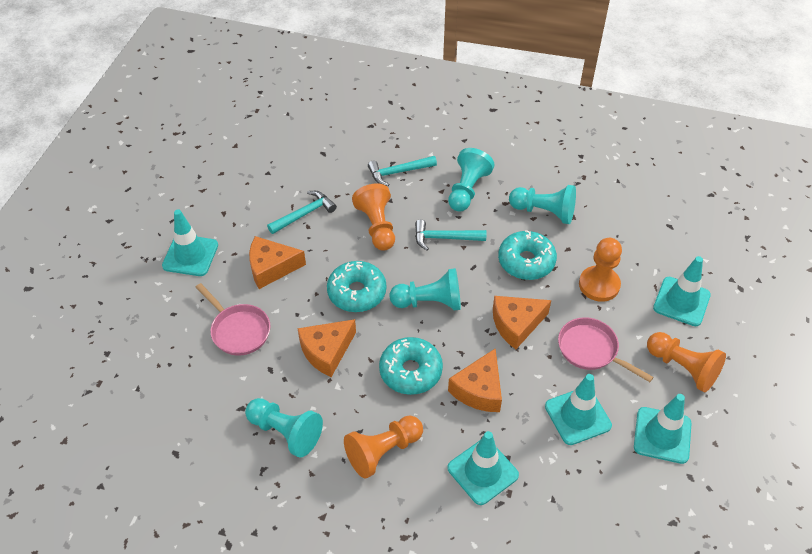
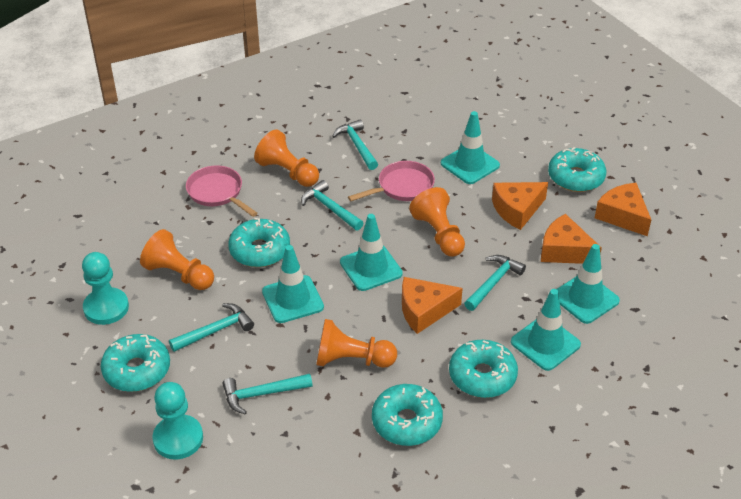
turquoise donut: 3 -> 5
turquoise hammer: 3 -> 5
turquoise pawn: 4 -> 2

